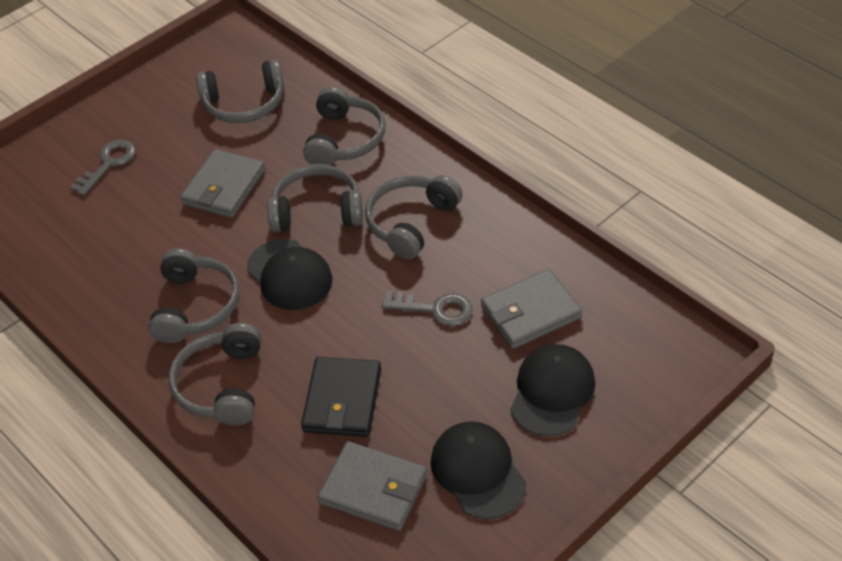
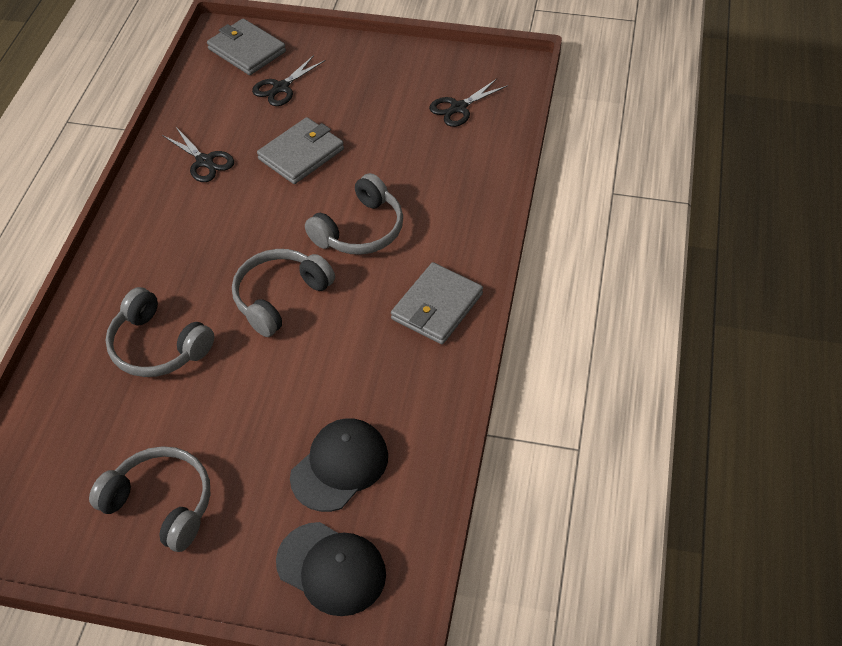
black cap: 3 -> 2
black scissors: 0 -> 3
black wallet: 1 -> 0
grey headphones: 6 -> 4
grey key: 2 -> 0

